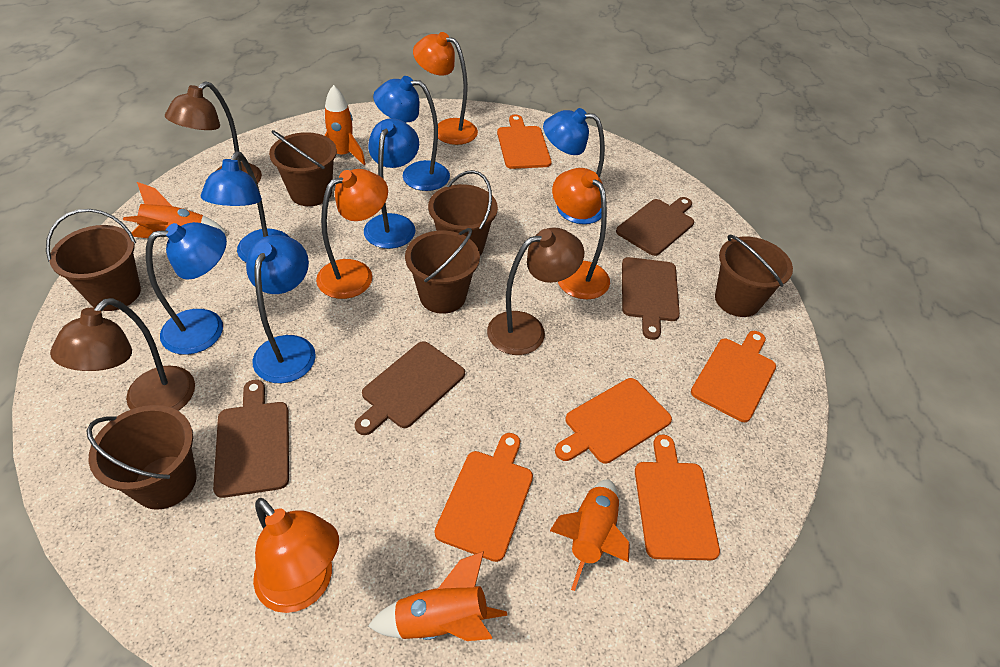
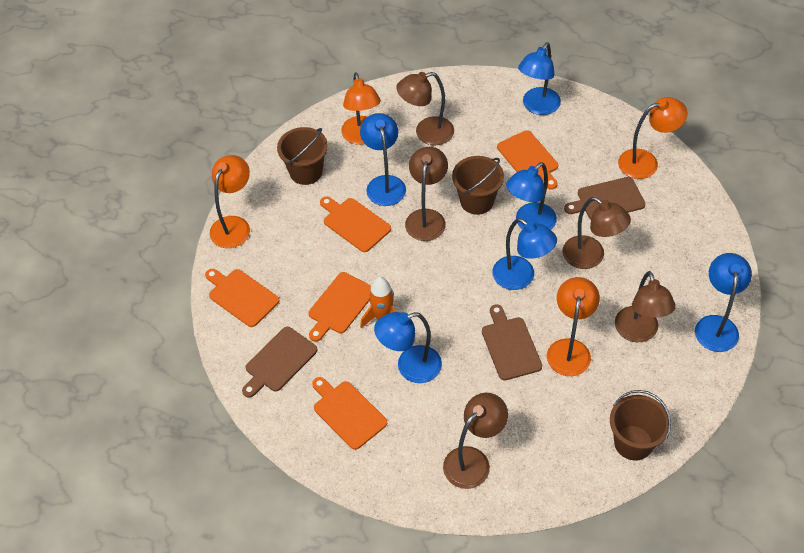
brown bucket: 6 -> 3
brown cutting board: 4 -> 3
brown lamp: 3 -> 5
orange rocket: 4 -> 1

